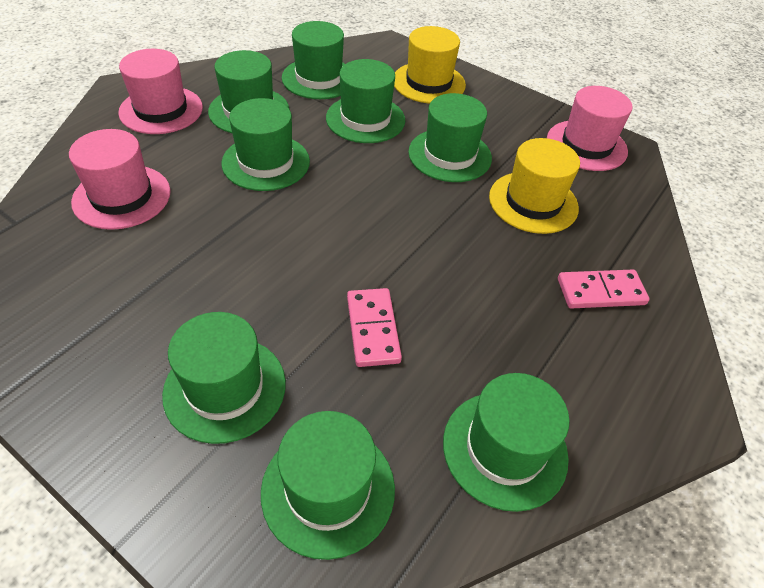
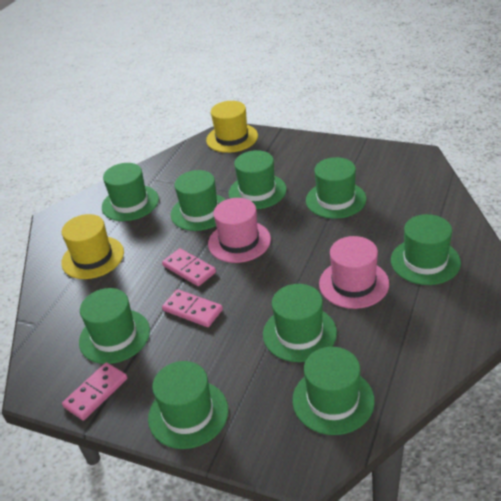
green hat: 8 -> 9
pink domino: 2 -> 3
pink hat: 3 -> 2

